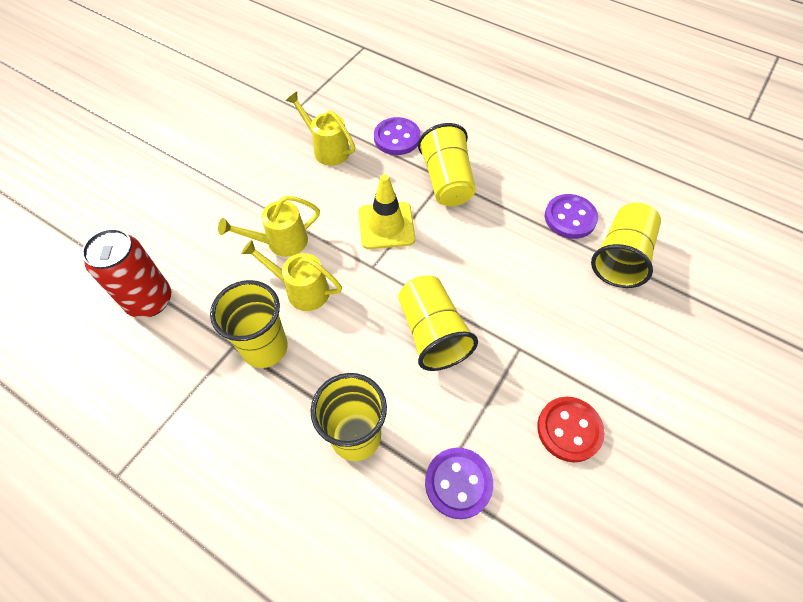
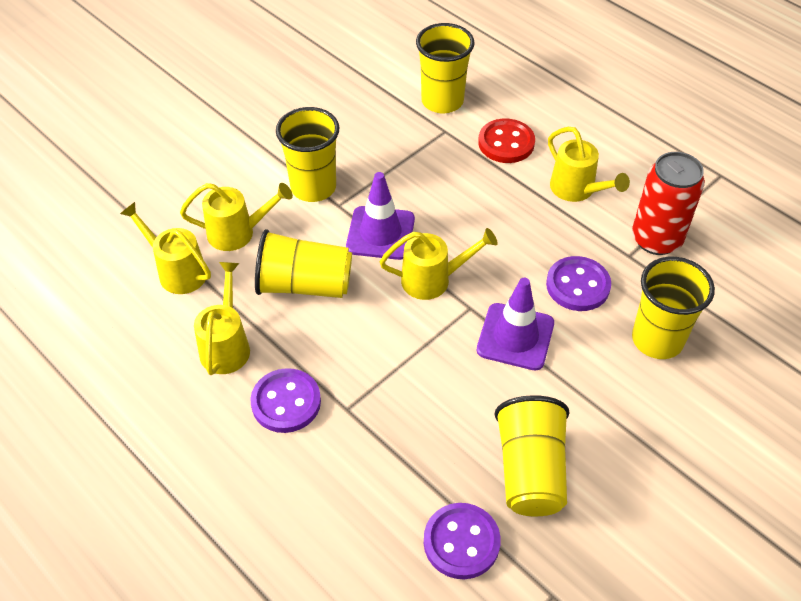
purple traffic cone: 0 -> 2
yellow traffic cone: 1 -> 0
yellow watering can: 3 -> 5

